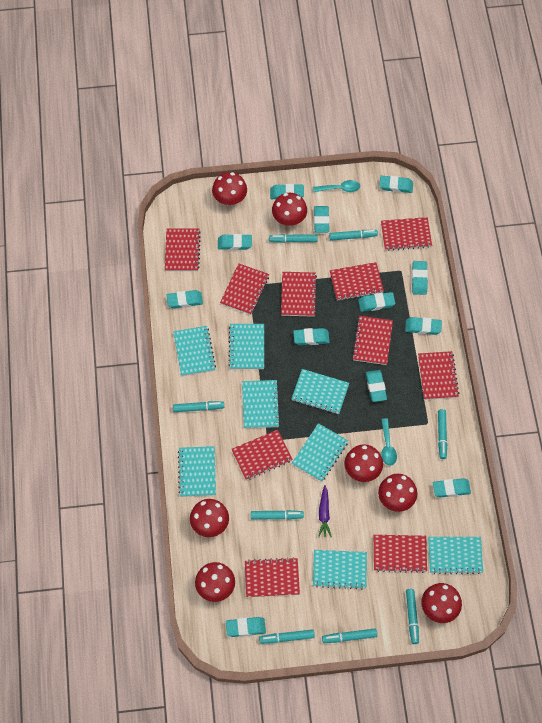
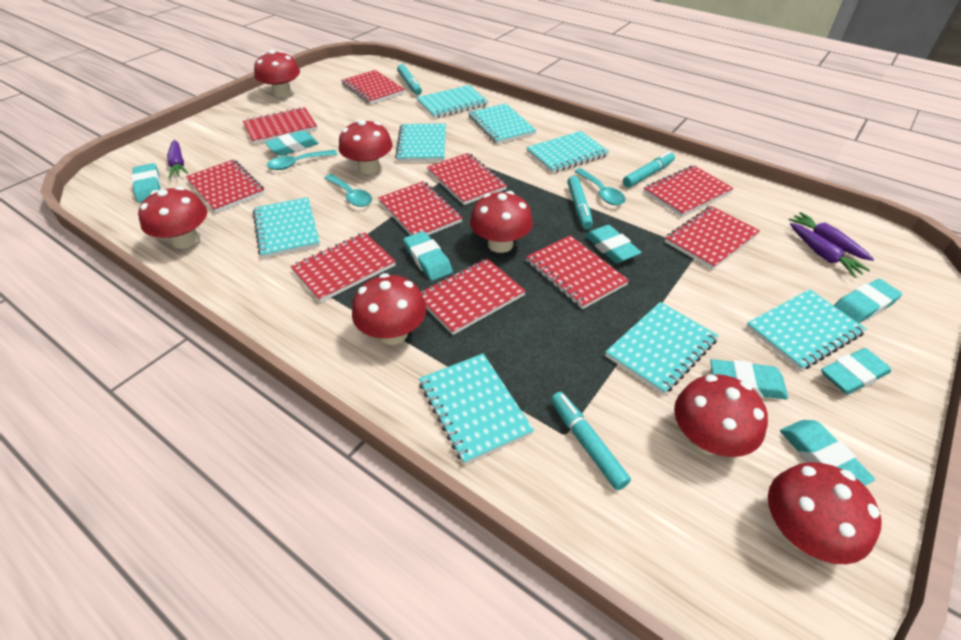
purple carrot: 1 -> 3
turquoise eraser: 12 -> 8
turquoise marker: 8 -> 4
turquoise spoon: 2 -> 3

